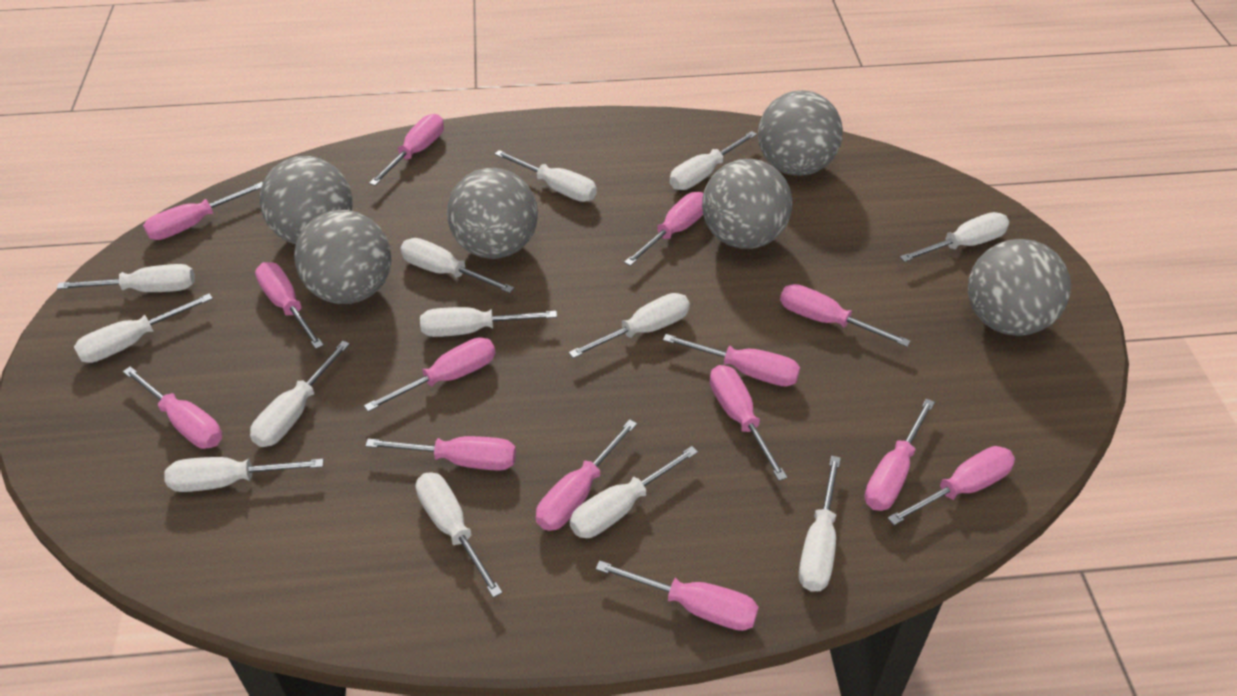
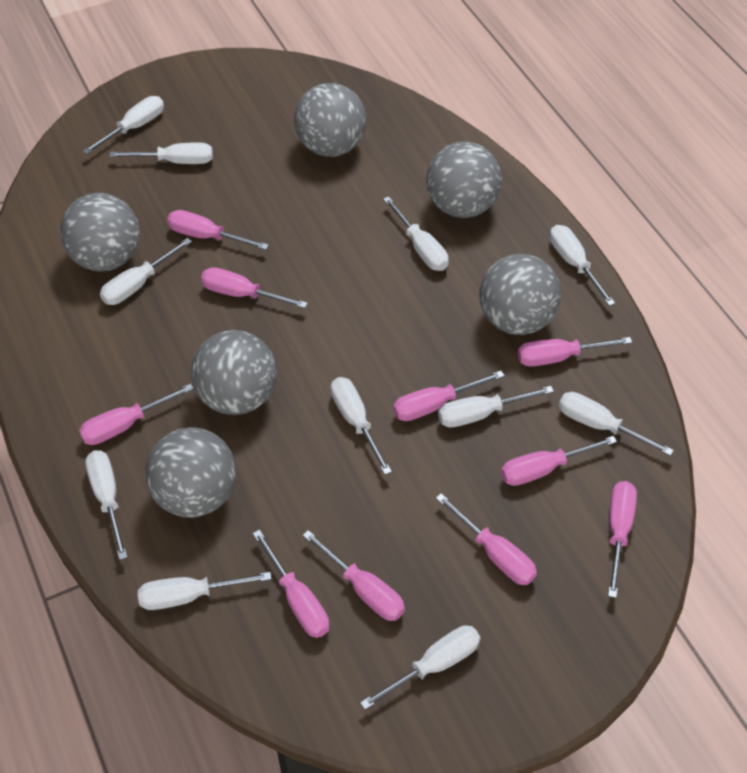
pink screwdriver: 14 -> 10
white screwdriver: 13 -> 11

